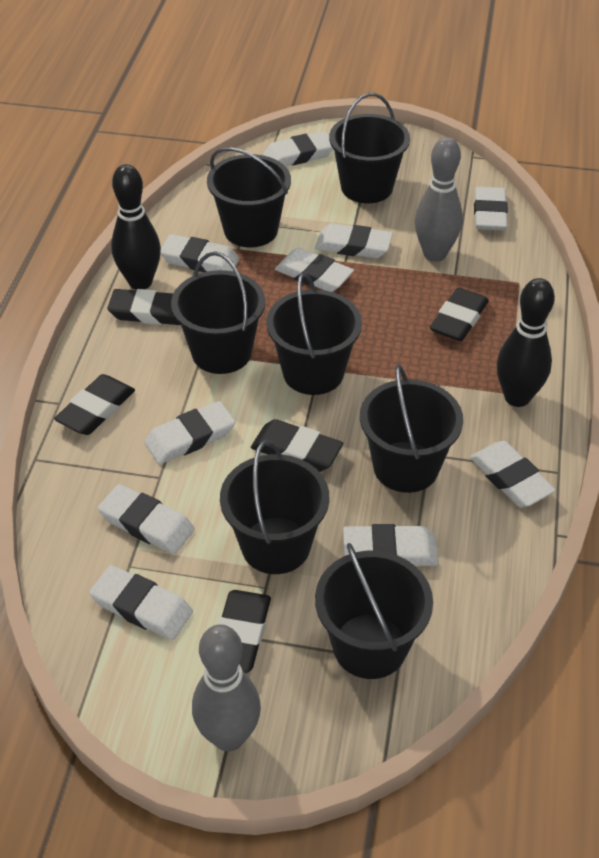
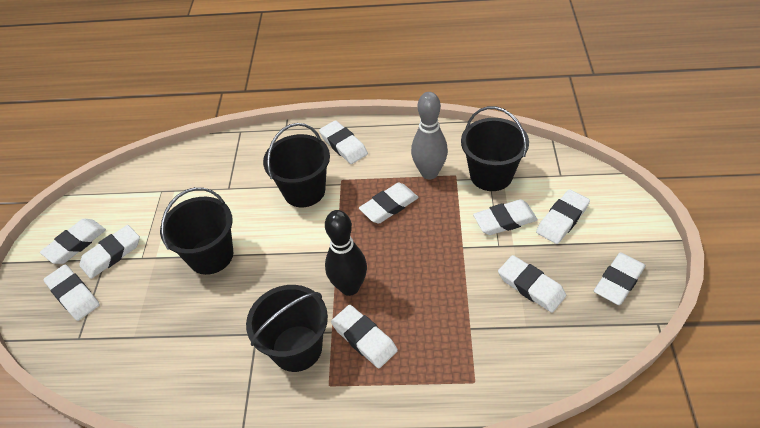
black bowling pin: 2 -> 1
black bucket: 7 -> 4
black eraser: 5 -> 0
grey bowling pin: 2 -> 1

